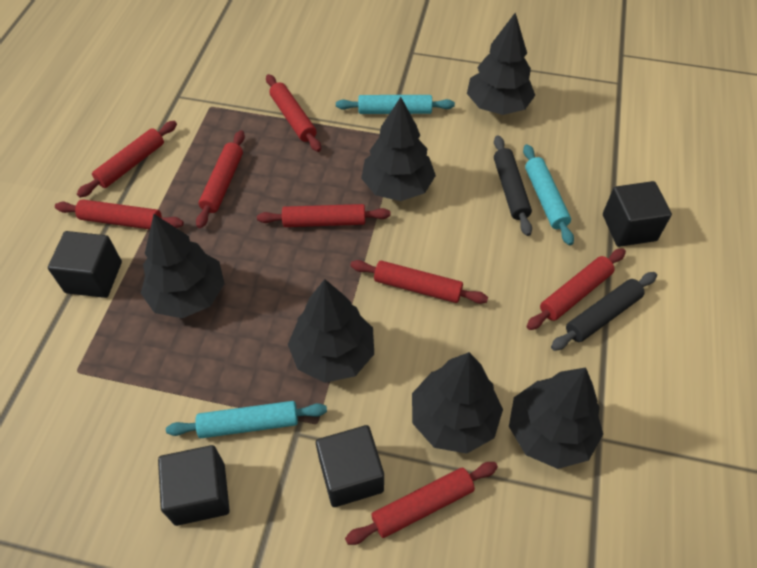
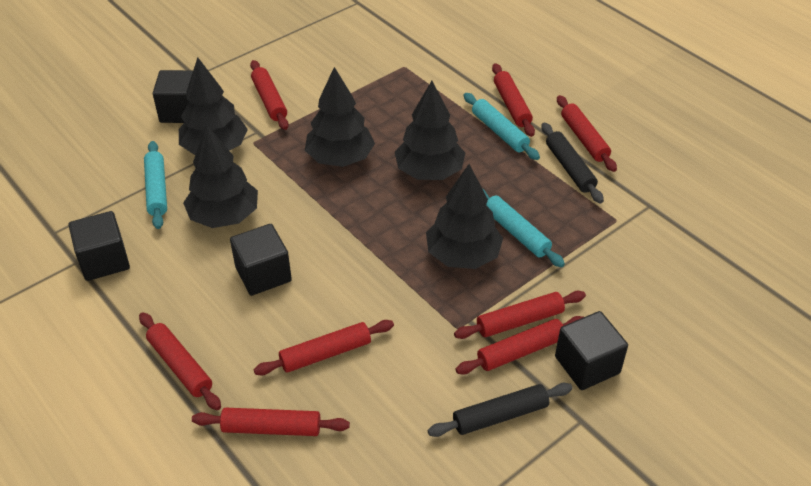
black tree: 6 -> 5

